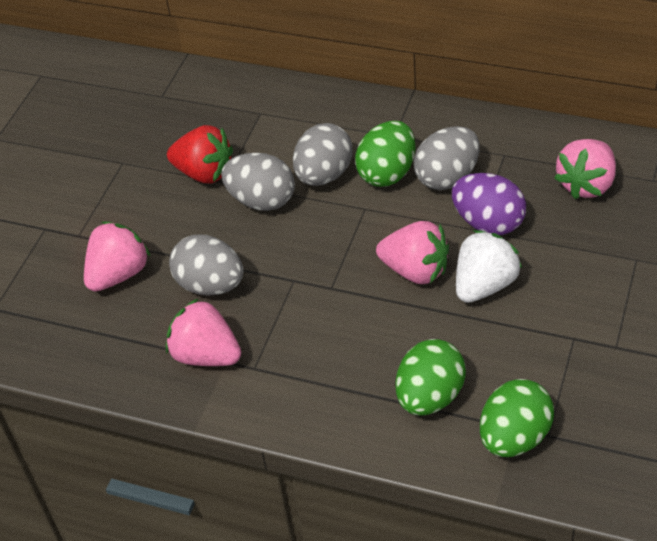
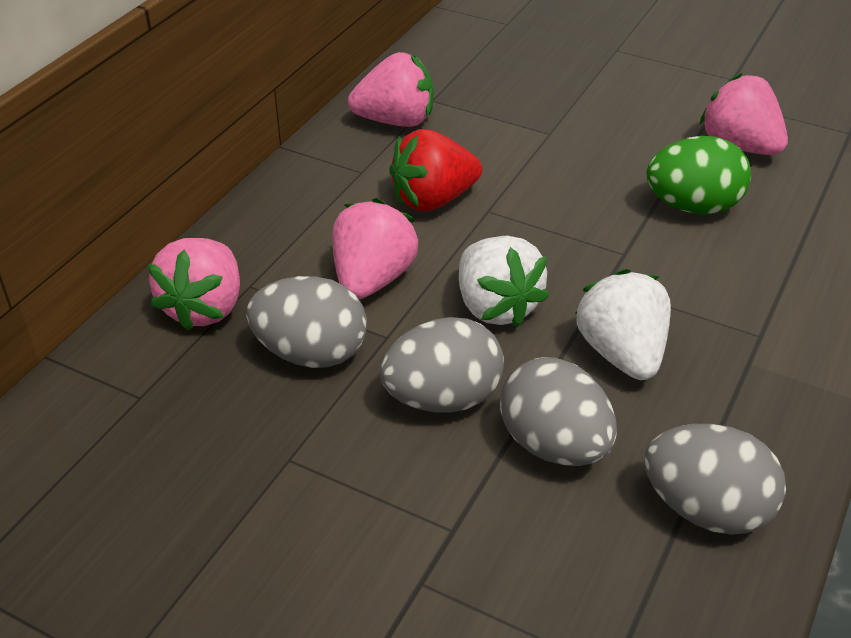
green egg: 3 -> 1
purple egg: 1 -> 0
white strawberry: 1 -> 2

